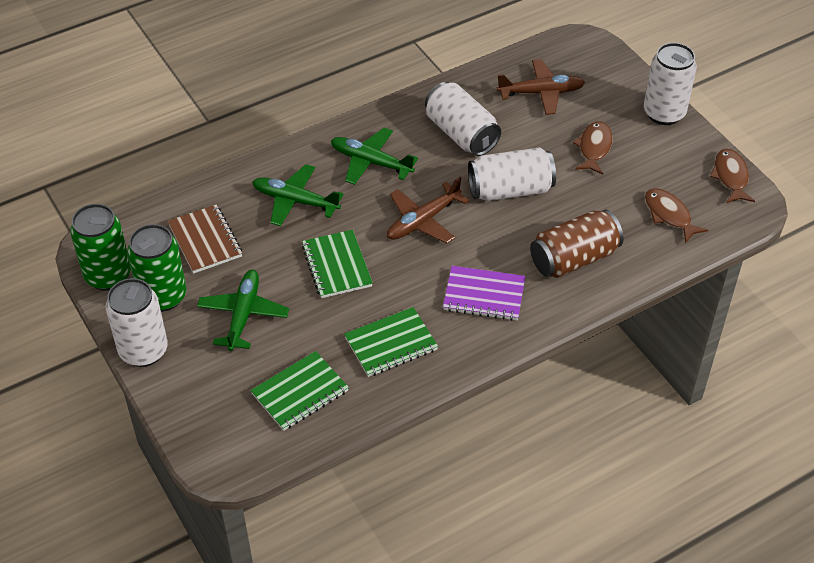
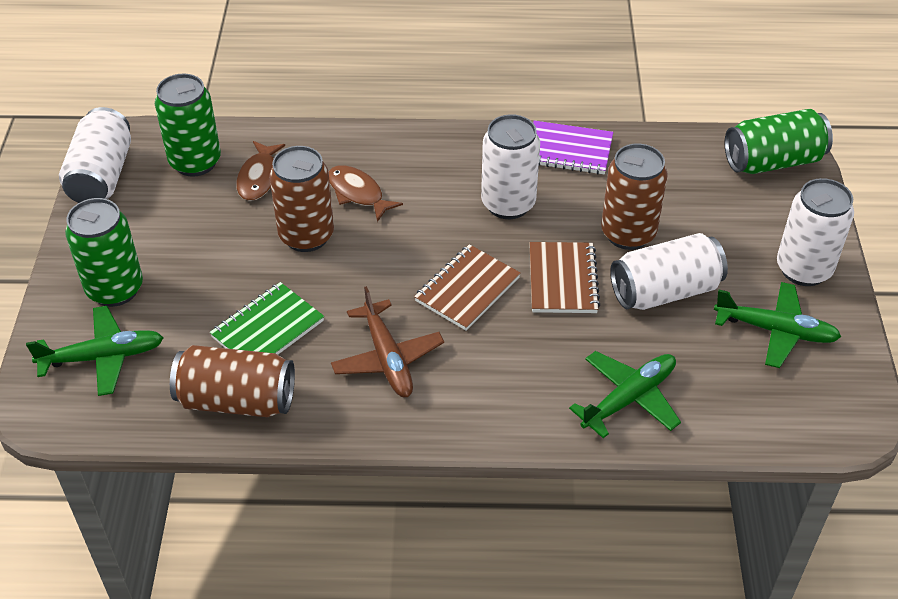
brown can: 1 -> 3
brown fish: 3 -> 2
brown notebook: 1 -> 2
brown plane: 2 -> 1
green can: 2 -> 3
green notebook: 3 -> 1

